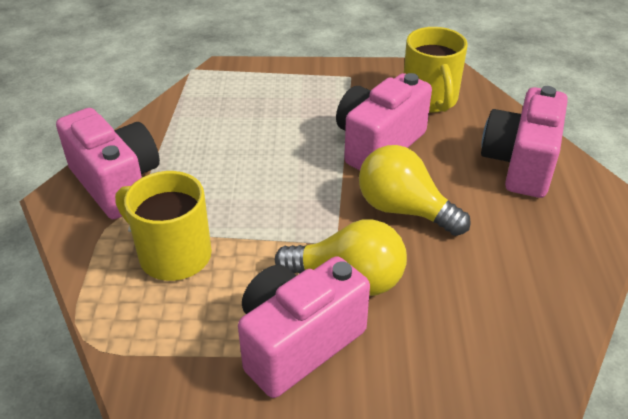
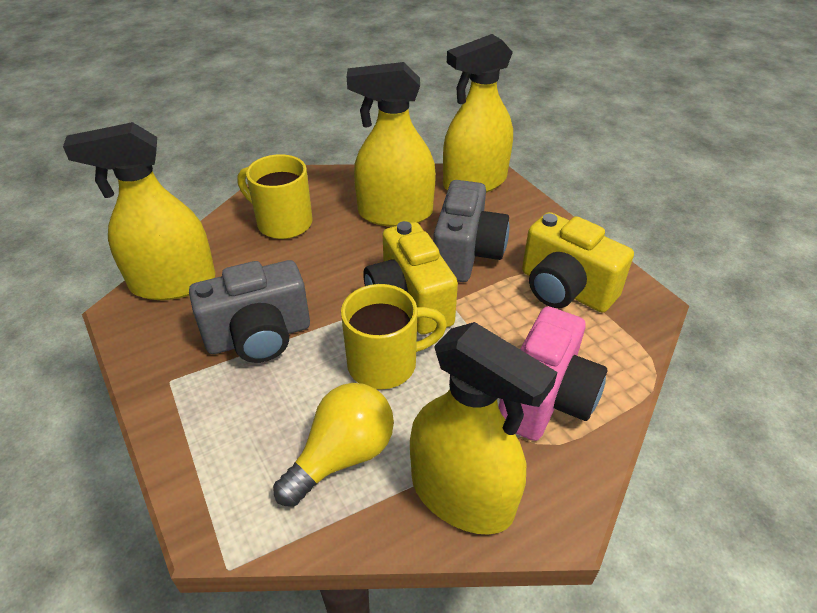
grey camera: 0 -> 2
pink camera: 4 -> 1
yellow camera: 0 -> 2
yellow light bulb: 2 -> 1
yellow spray bottle: 0 -> 4

